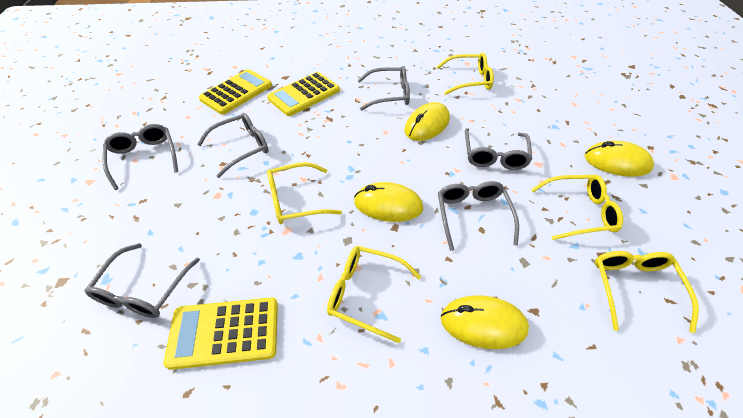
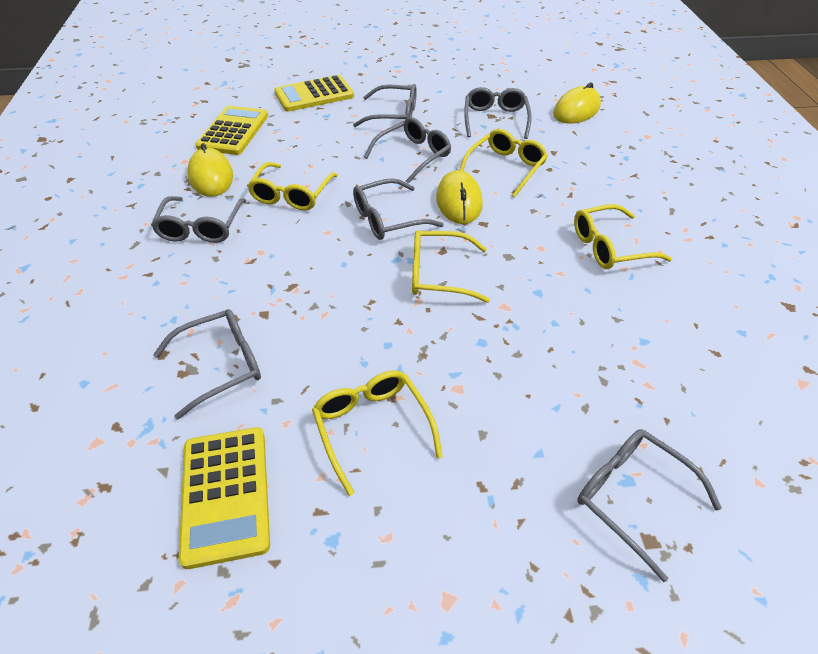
grey glasses: 6 -> 7
yellow mouse: 4 -> 3

